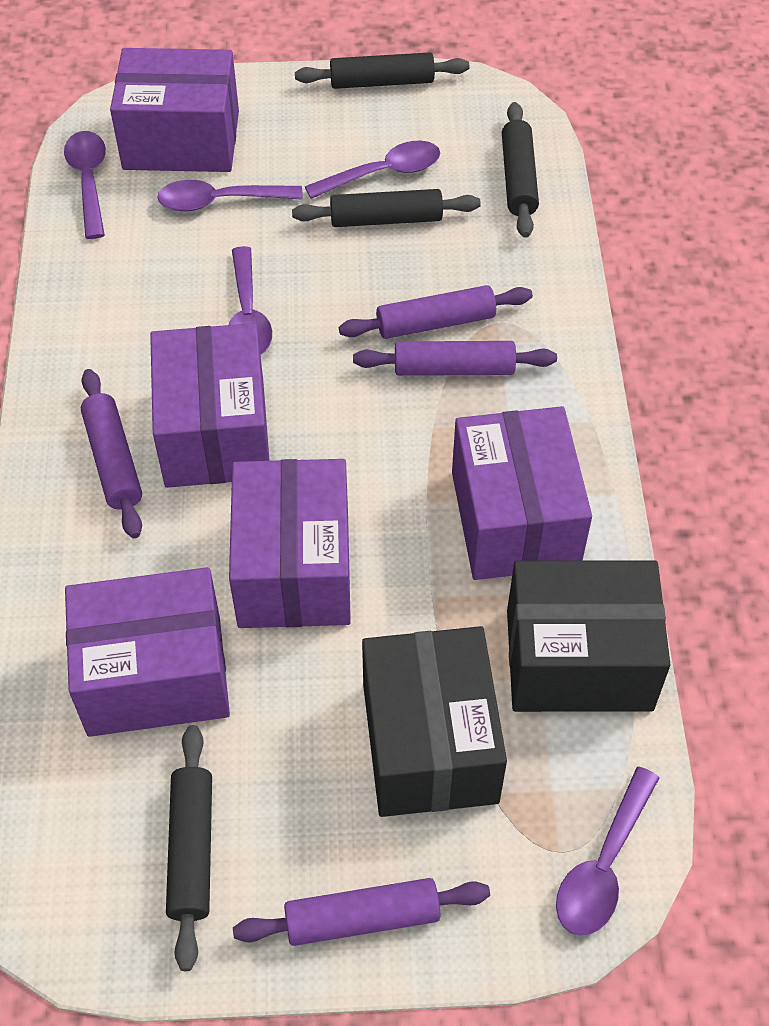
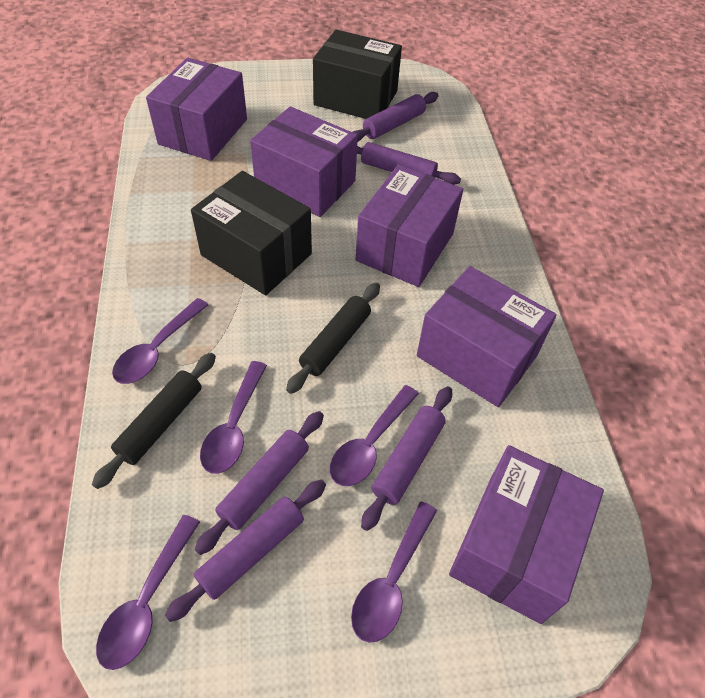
black rolling pin: 4 -> 2
purple rolling pin: 4 -> 5

